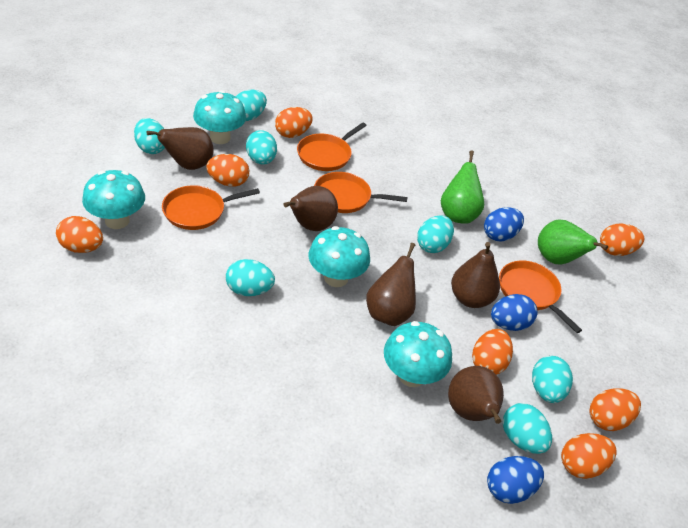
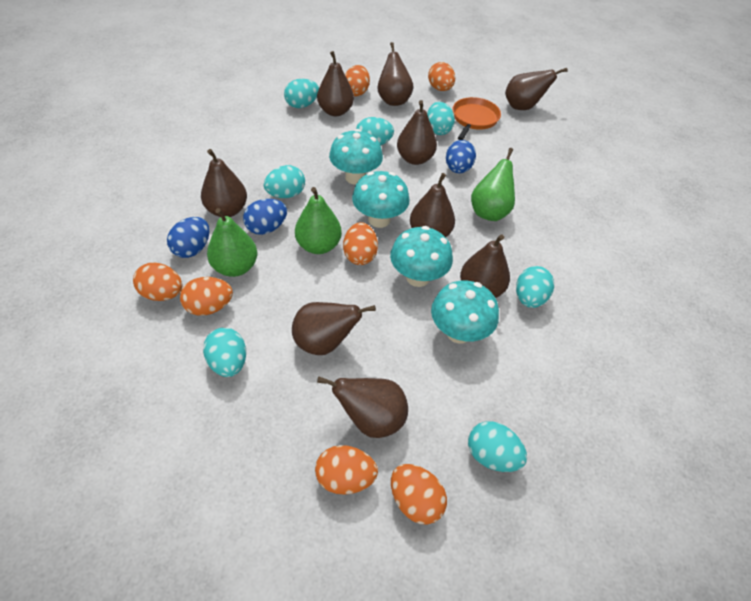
brown pear: 5 -> 9
green pear: 2 -> 3
orange pan: 4 -> 1

